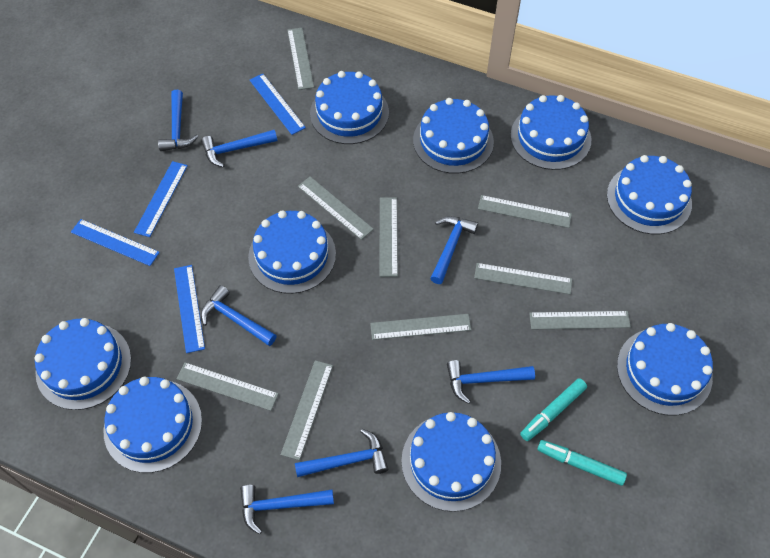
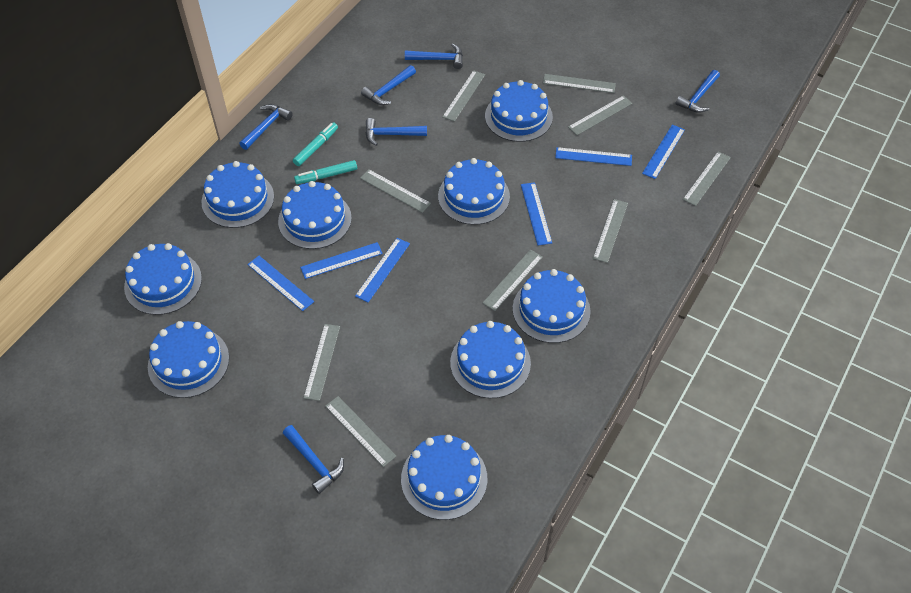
blue hammer: 7 -> 6
blue ruler: 4 -> 6

